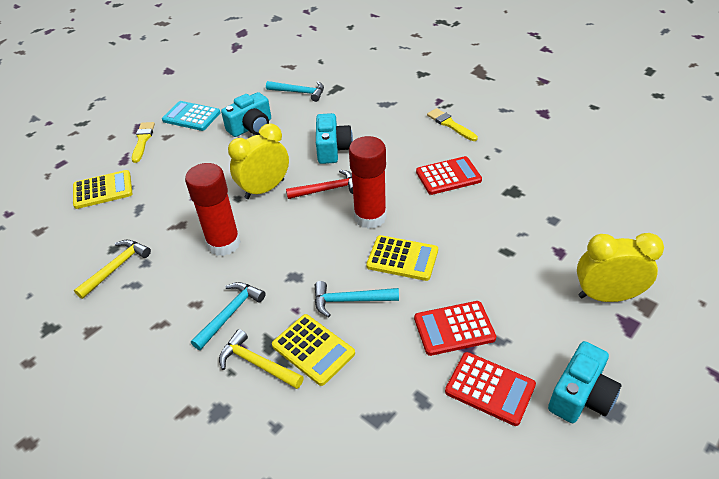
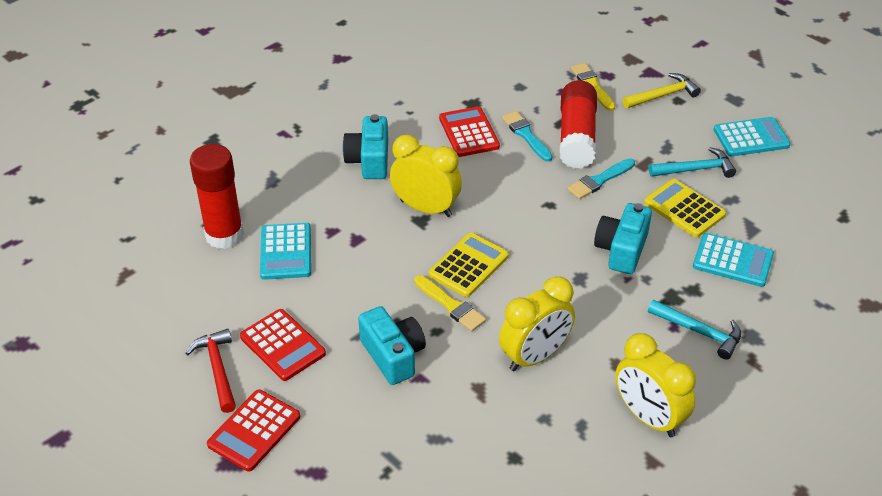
turquoise brush: 0 -> 2
turquoise calculator: 1 -> 3
turquoise hammer: 3 -> 2
yellow calculator: 3 -> 2
yellow clock: 2 -> 3
yellow hammer: 2 -> 1

